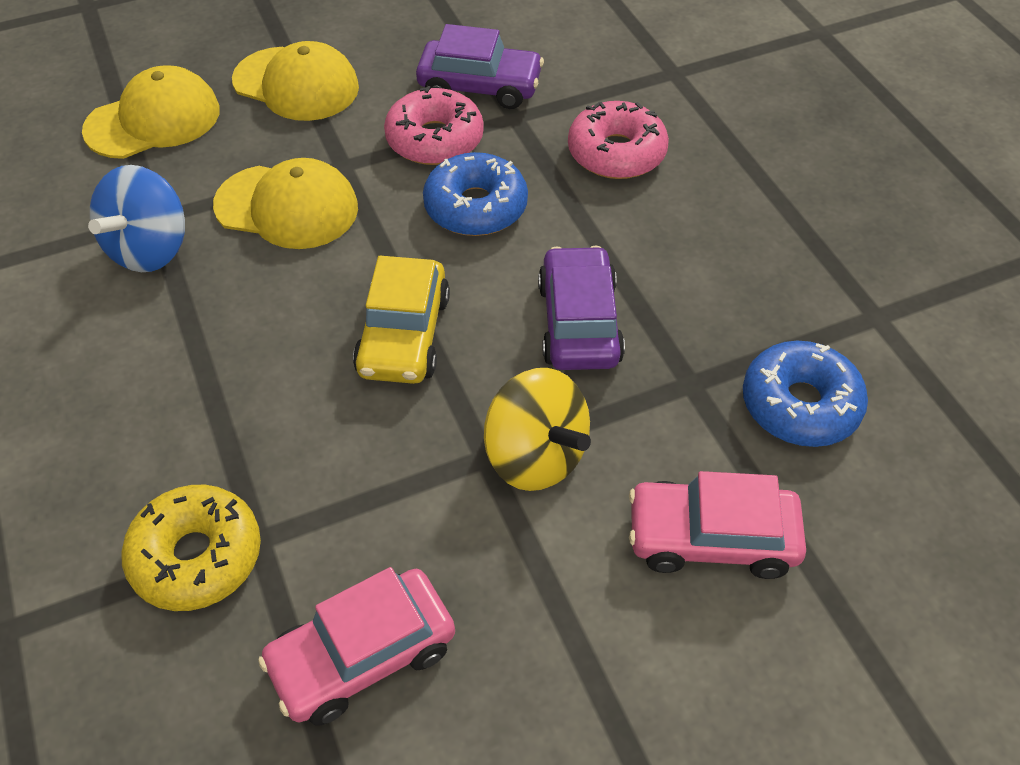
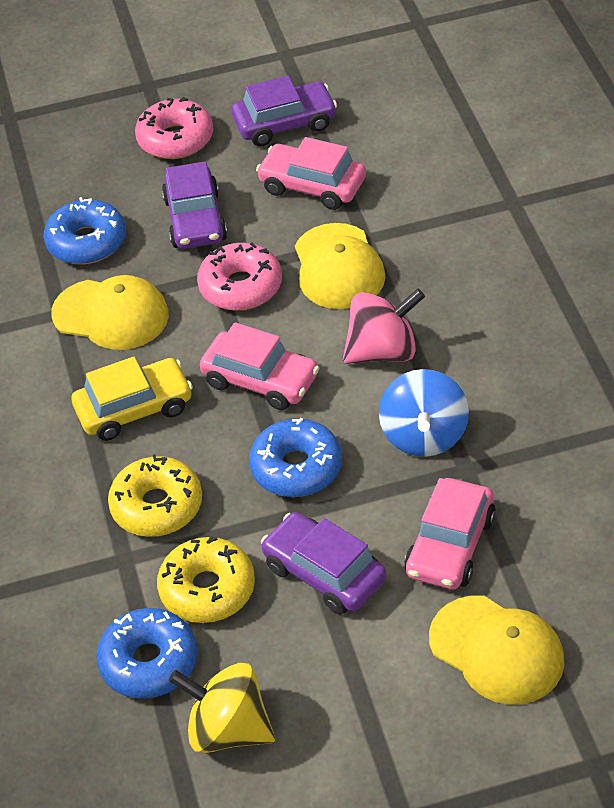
blue donut: 2 -> 3
pink car: 2 -> 3
pink spinning top: 0 -> 1
purple car: 2 -> 3
yellow donut: 1 -> 2

